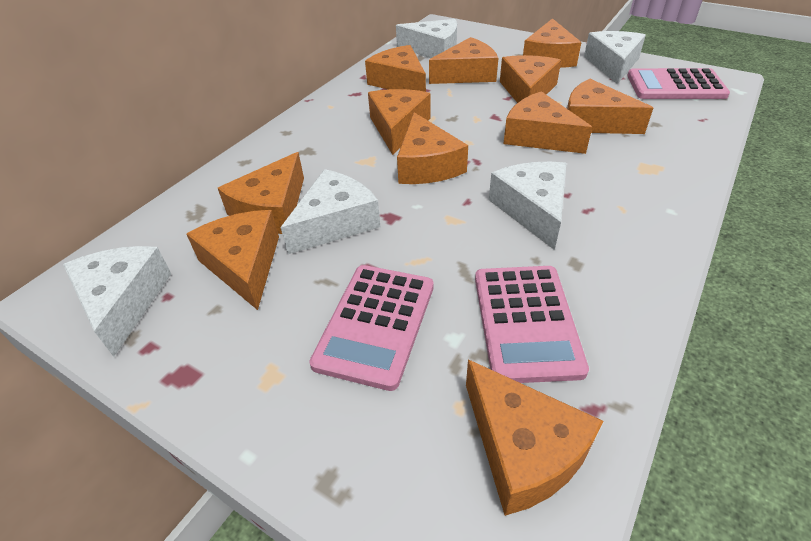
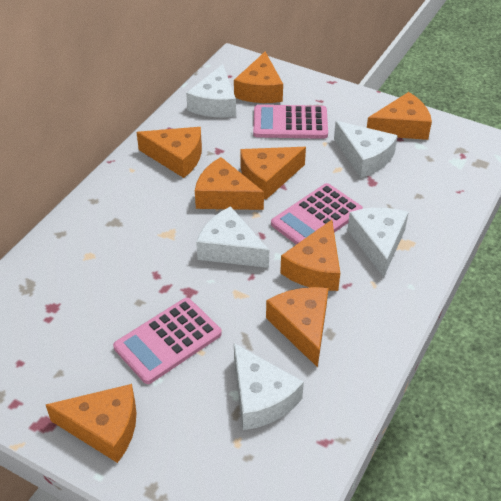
orange cheese: 11 -> 8

